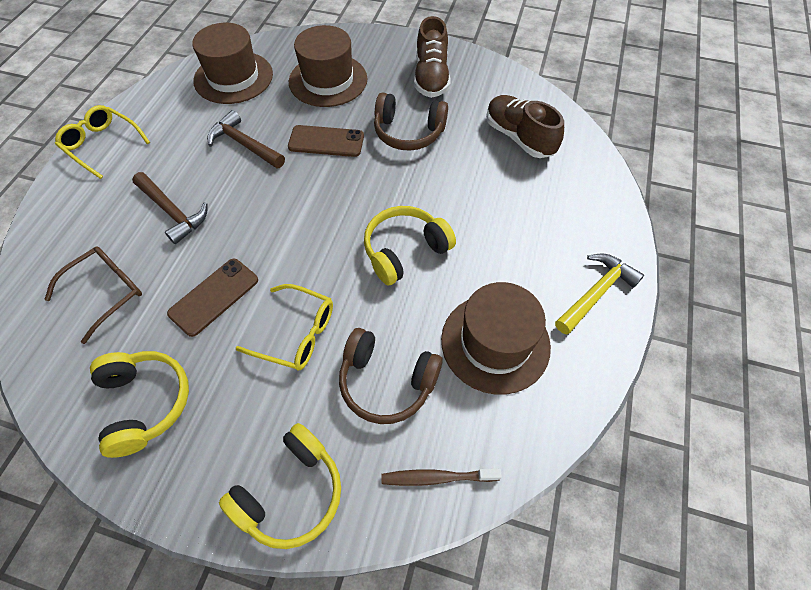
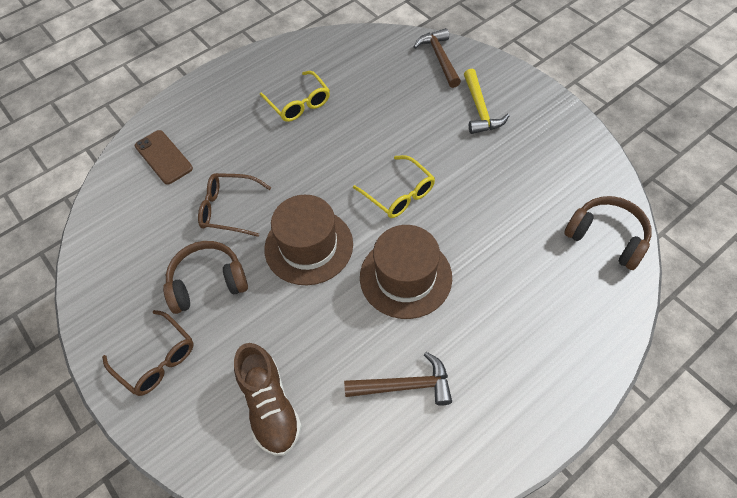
brown glasses: 1 -> 2
brown hat: 3 -> 2
brown phone: 2 -> 1
brown shoe: 2 -> 1
brown toothbrush: 1 -> 0
yellow headphones: 3 -> 0

